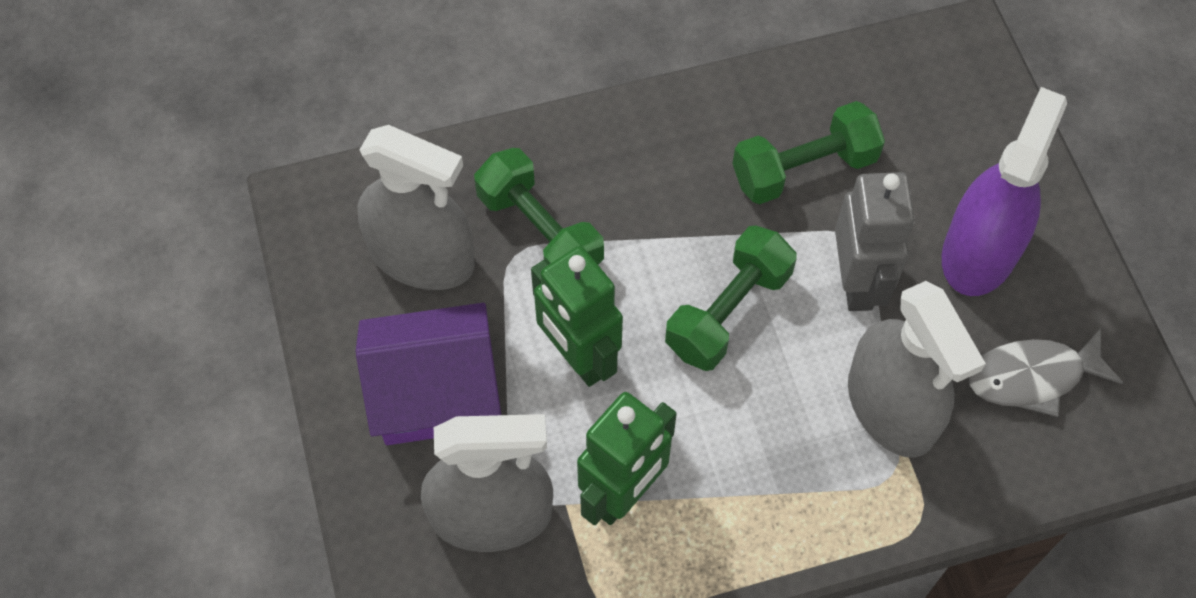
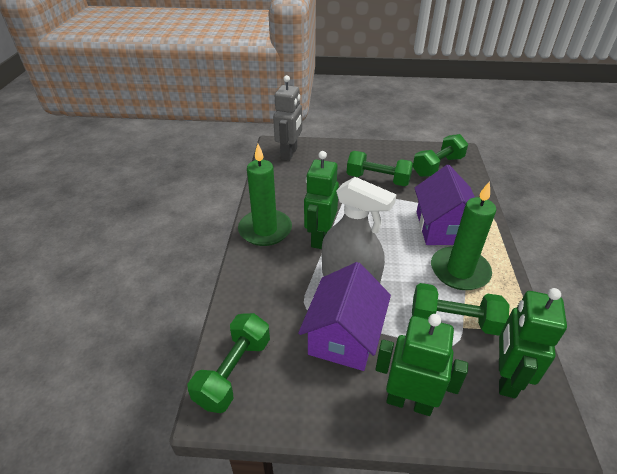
green candle: 0 -> 2
green dumbbell: 3 -> 4
green robot: 2 -> 3
grey fish: 1 -> 0
grey spray bottle: 3 -> 1
purple house: 1 -> 2
purple spray bottle: 1 -> 0

